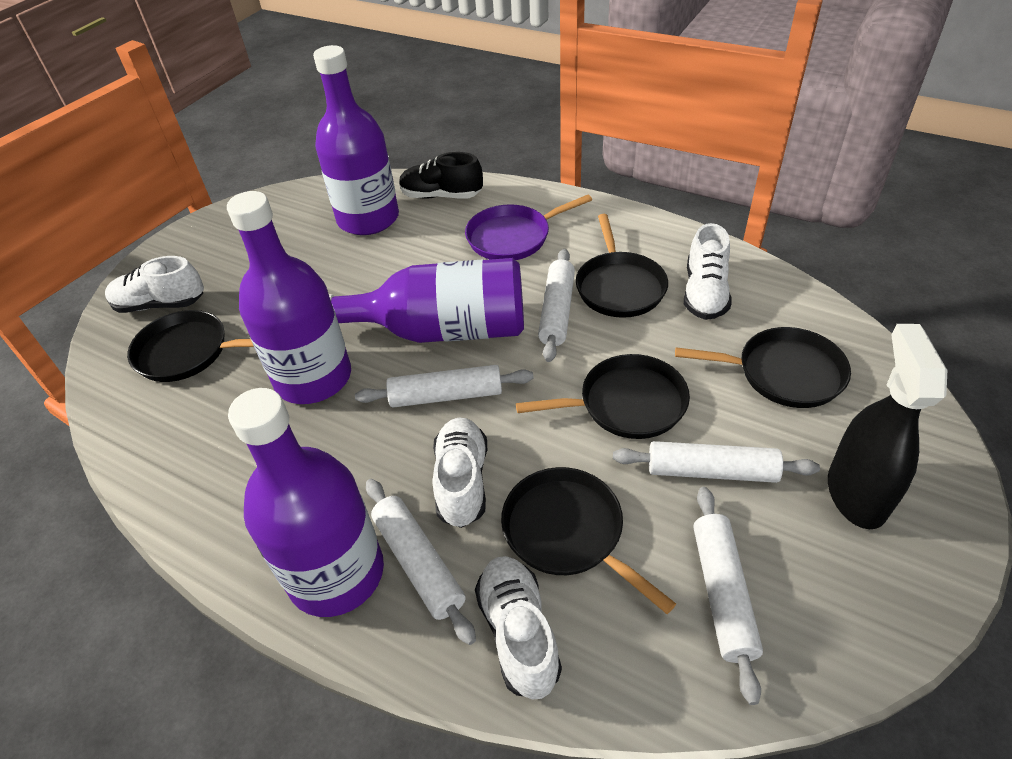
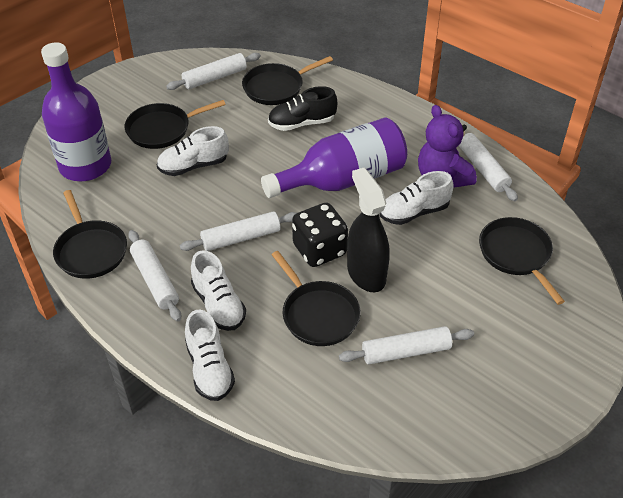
black dice: 0 -> 1
purple bottle: 4 -> 2
purple pan: 1 -> 0
purple teddy bear: 0 -> 1

